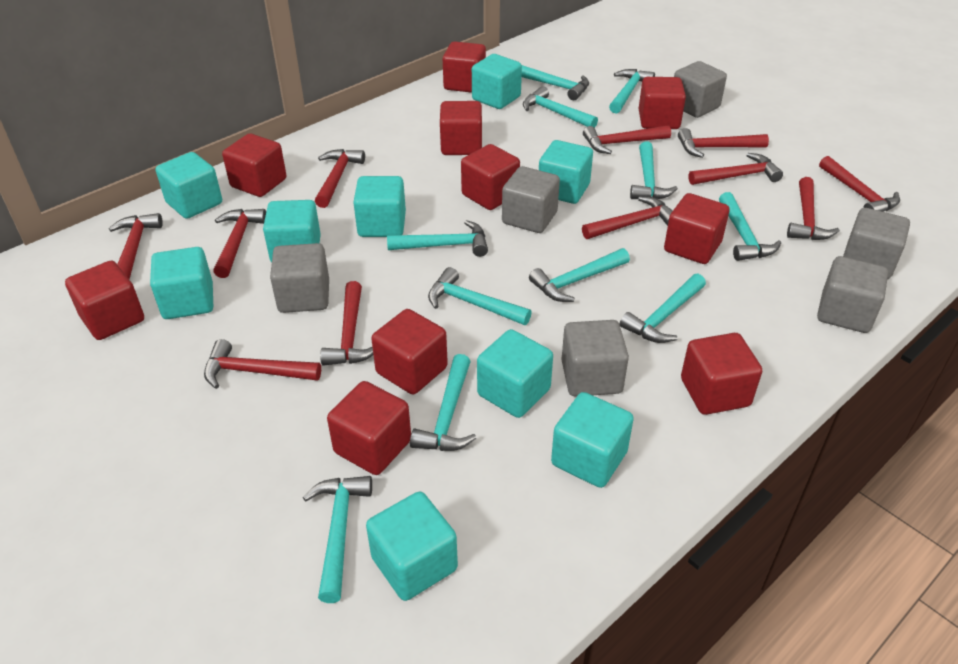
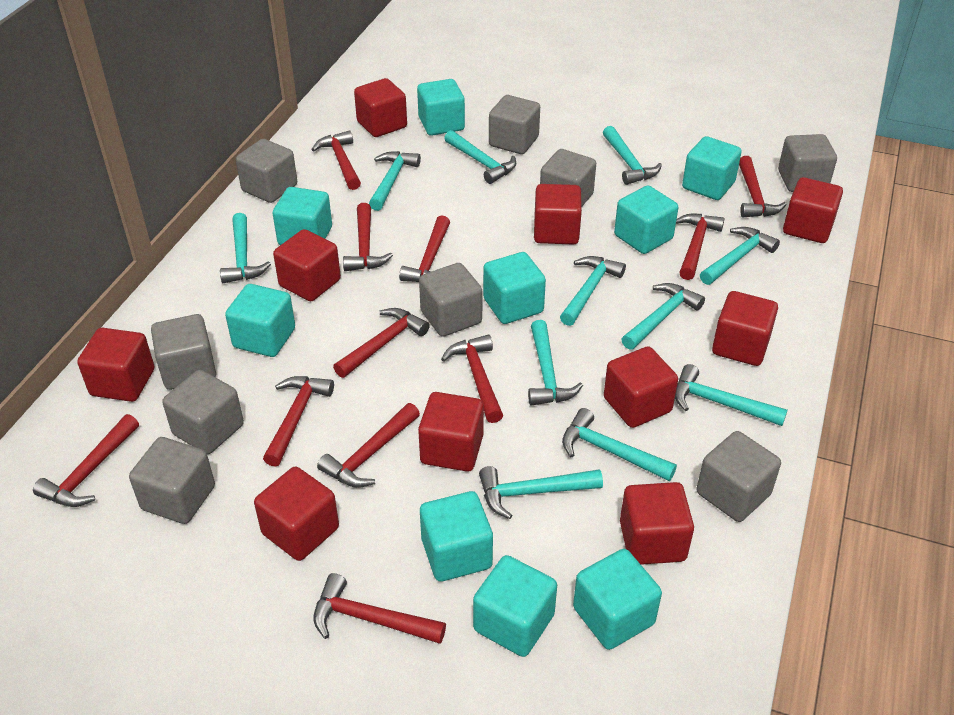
grey cube: 6 -> 9

